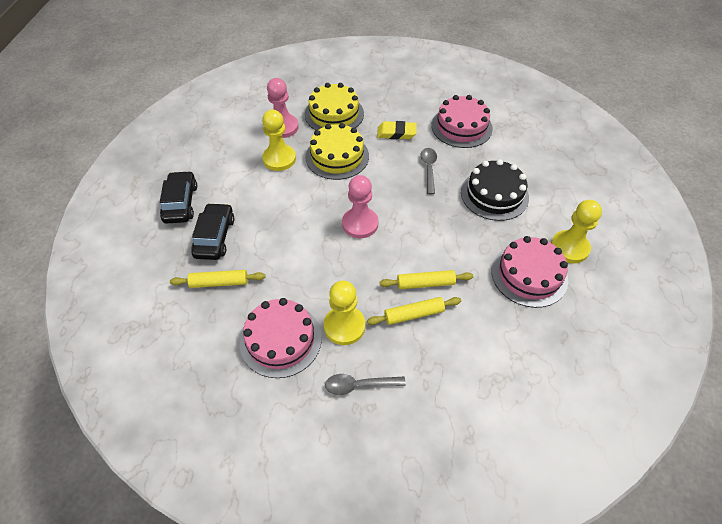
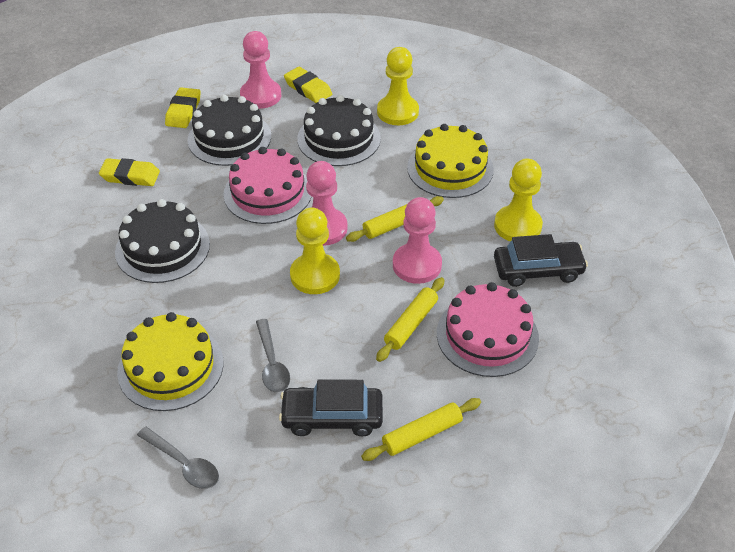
black cake: 1 -> 3
pink cake: 3 -> 2
pink pawn: 2 -> 3
yellow eraser: 1 -> 3

